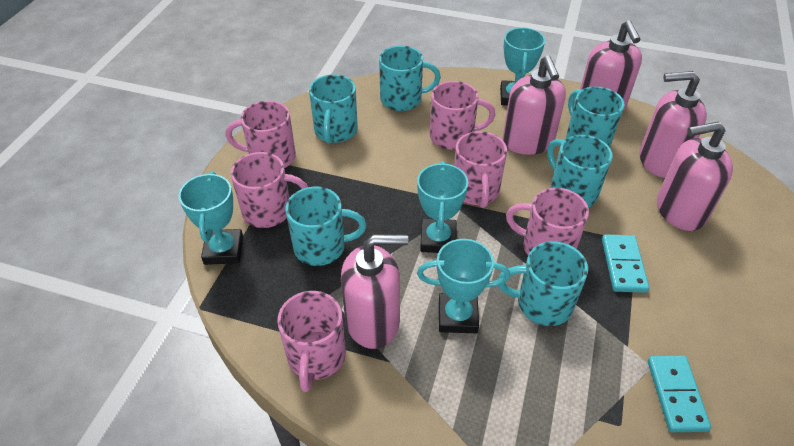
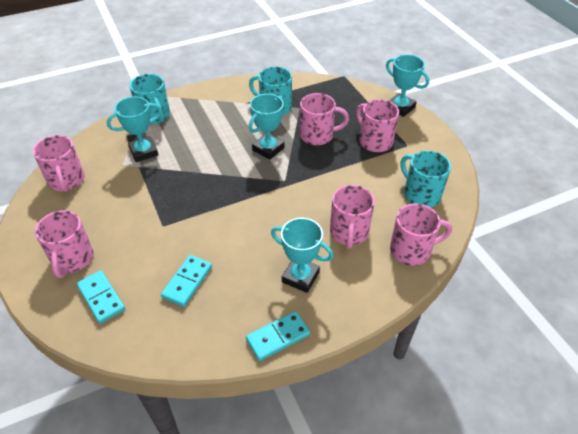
pink soap dispenser: 5 -> 0
turquoise domino: 2 -> 3
turquoise mug: 6 -> 3

